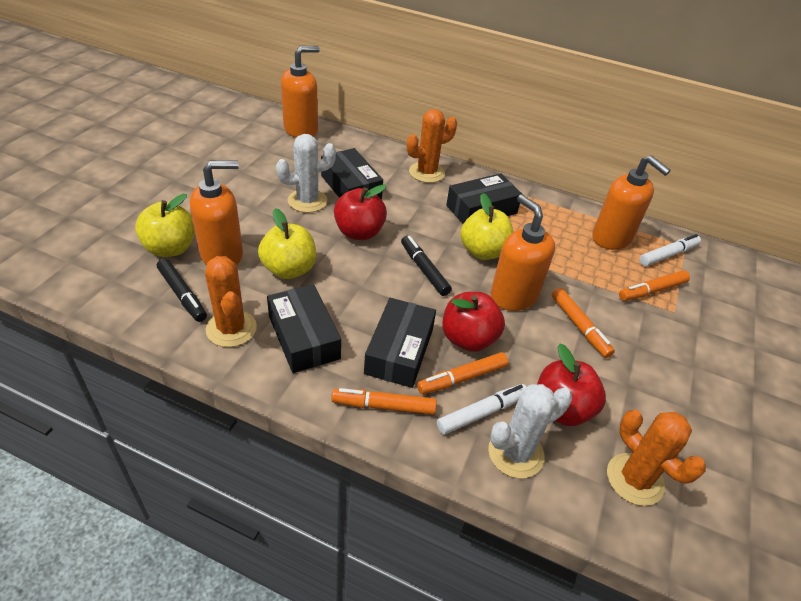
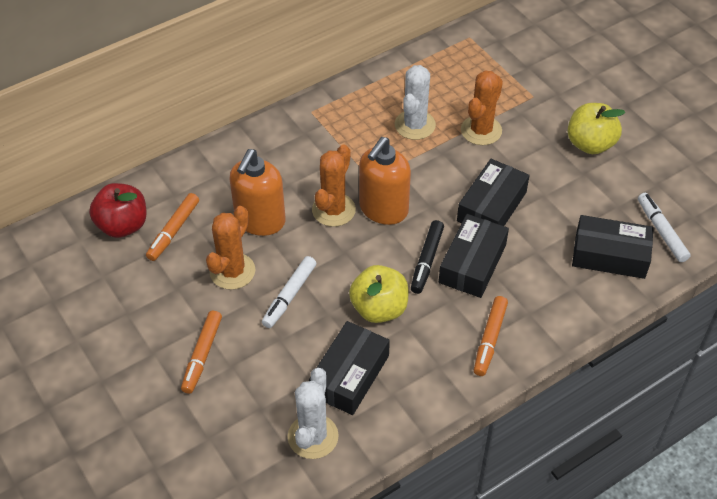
black marker: 2 -> 1
orange marker: 4 -> 3
orange soap dispenser: 4 -> 2
red apple: 3 -> 1
yellow apple: 3 -> 2

